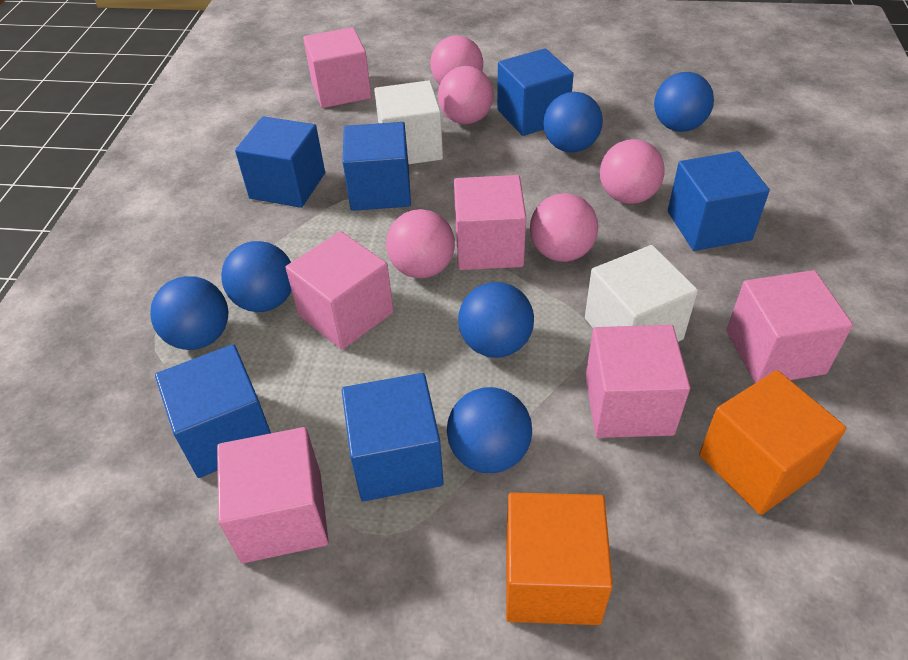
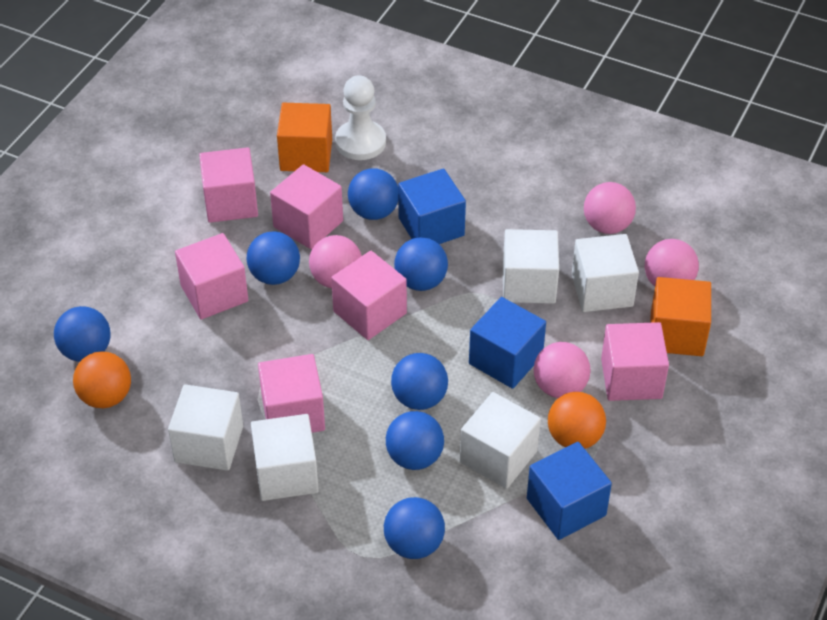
blue ball: 6 -> 7
blue cube: 6 -> 3
orange ball: 0 -> 2
pink ball: 5 -> 4
white cube: 2 -> 5
white pawn: 0 -> 1

